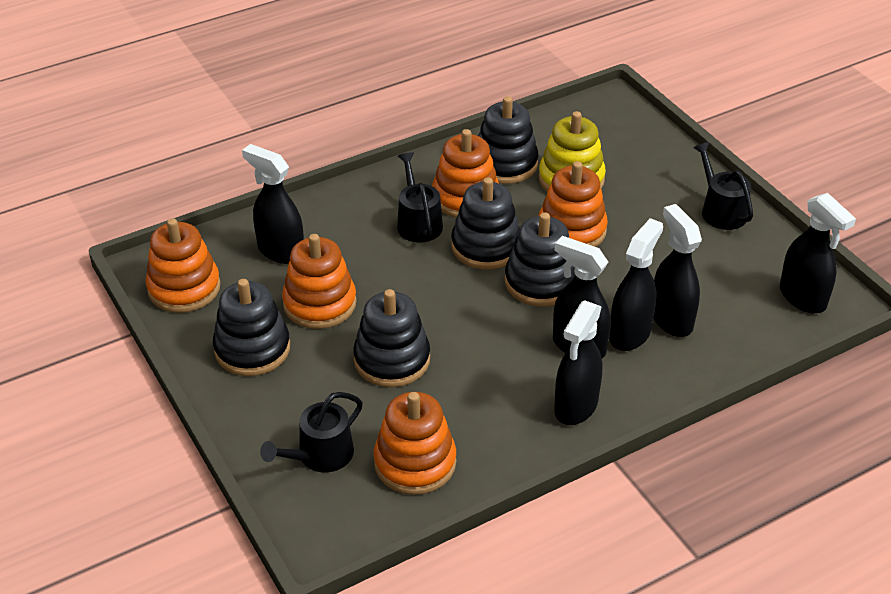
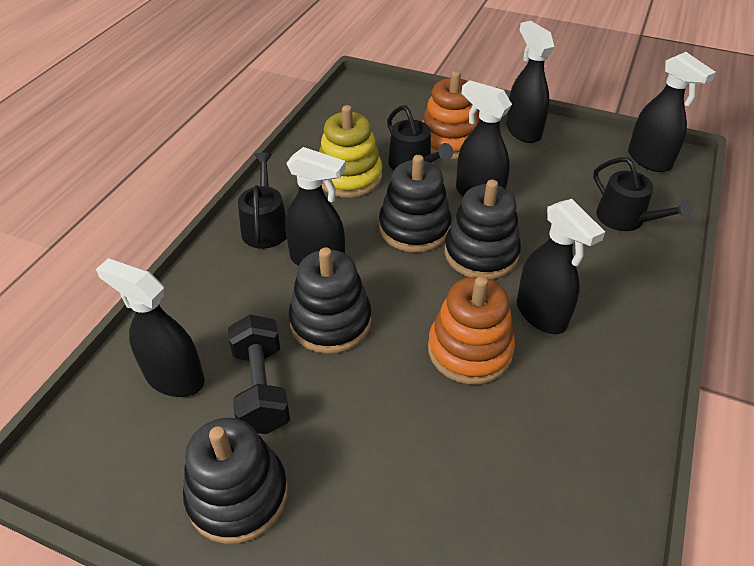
black dumbbell: 0 -> 1
black stacking toy: 5 -> 4
orange stacking toy: 5 -> 2

